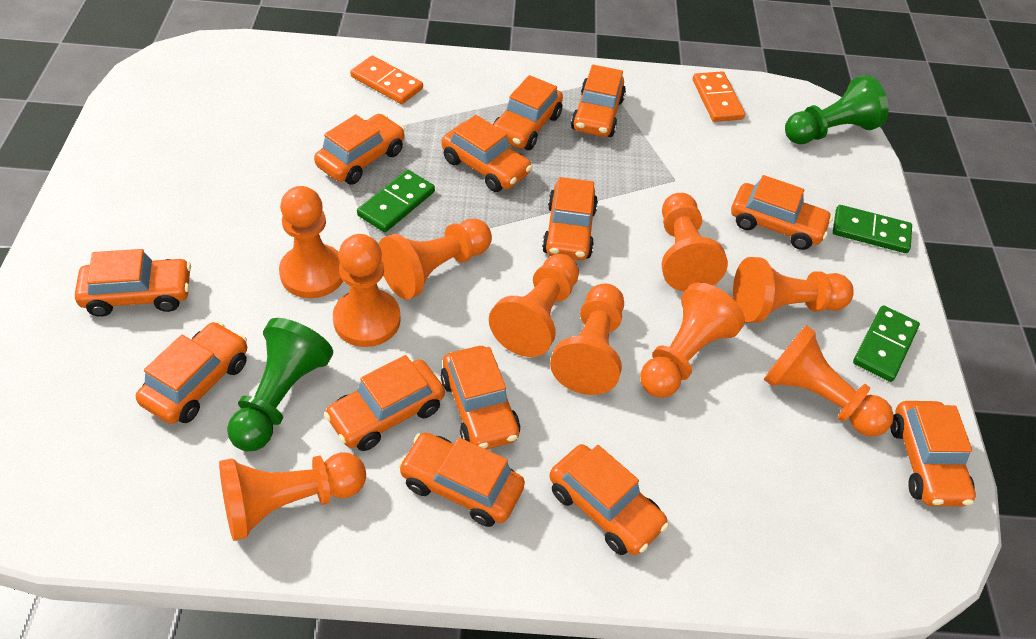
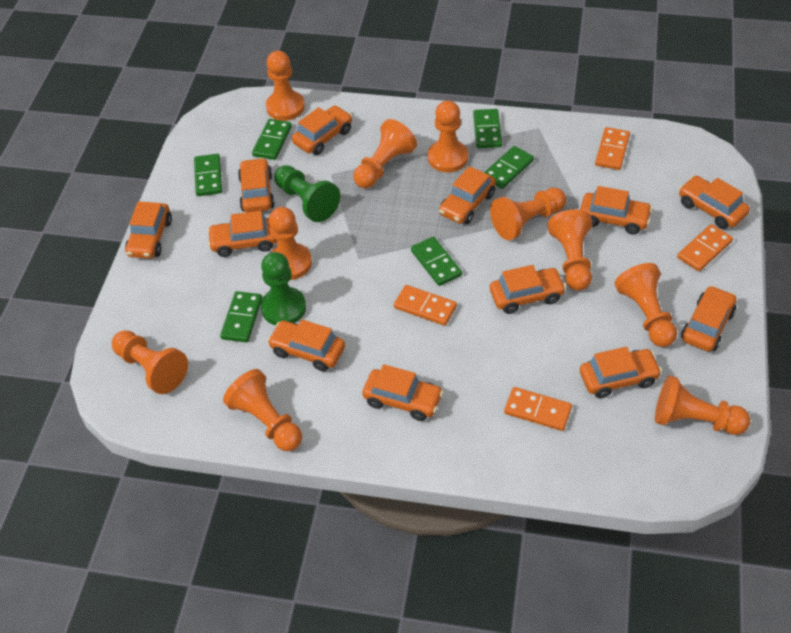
green domino: 3 -> 6
orange car: 13 -> 12
orange domino: 2 -> 4

